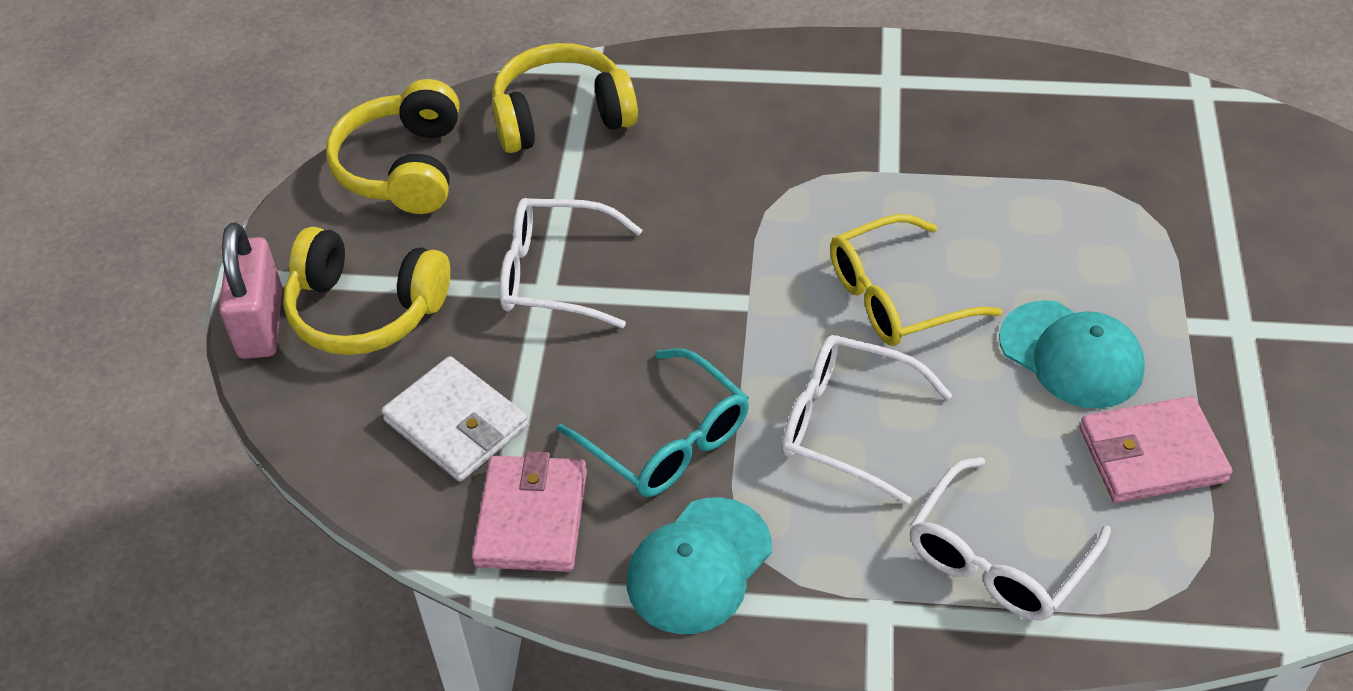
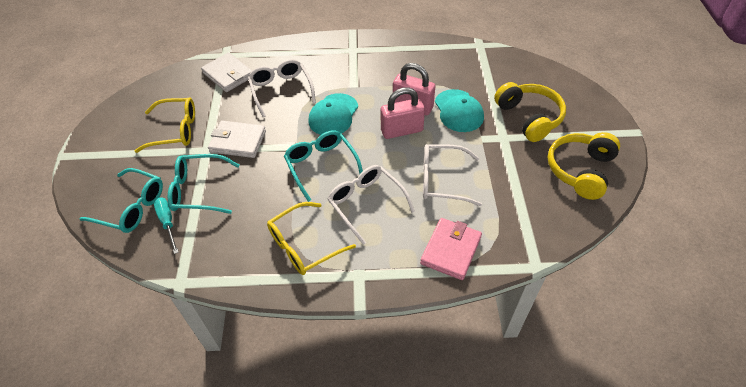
pink padlock: 1 -> 2
pink wallet: 2 -> 1
turquoise glasses: 1 -> 3
turquoise screwdriver: 0 -> 1
white wallet: 1 -> 2
yellow glasses: 1 -> 2
yellow headphones: 3 -> 2

